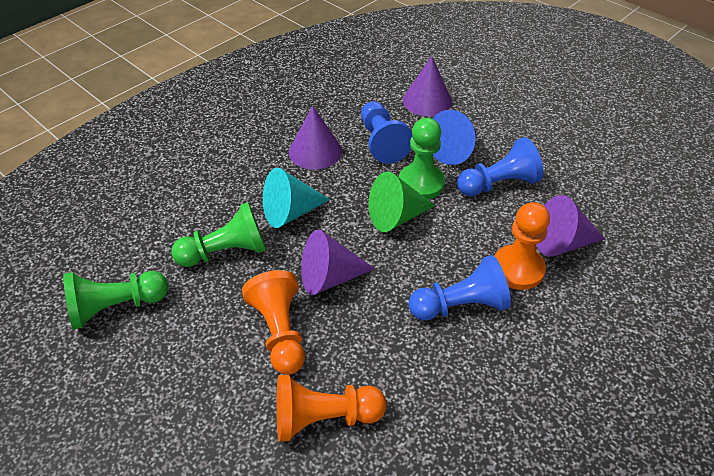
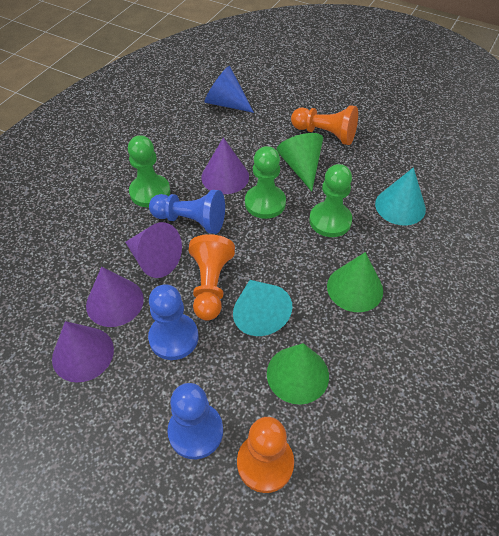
green cone: 1 -> 3
turquoise cone: 1 -> 2

